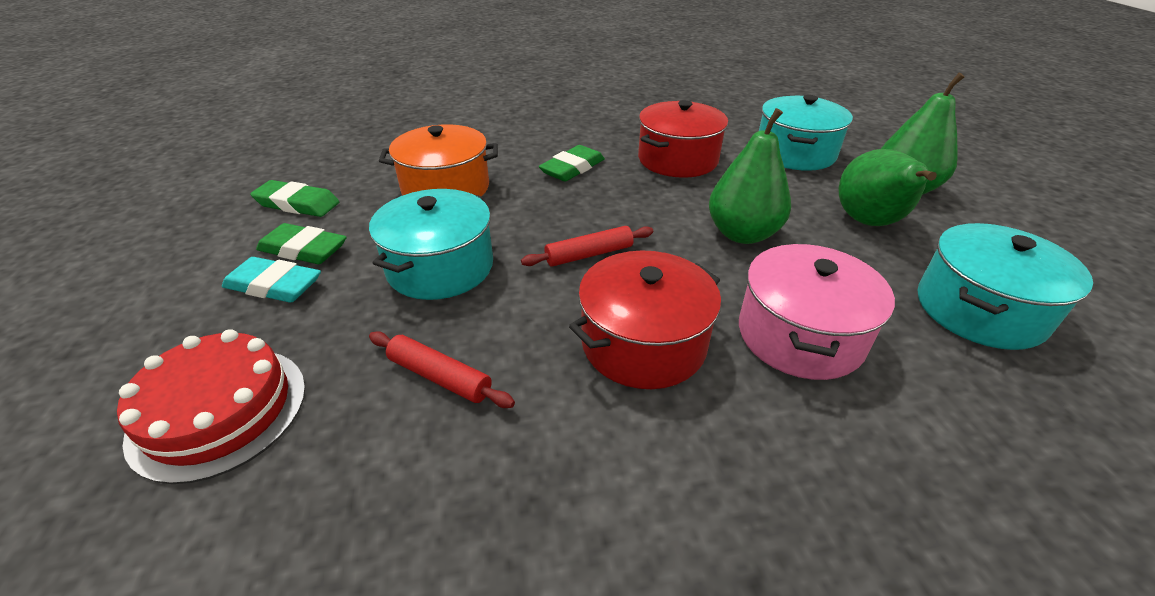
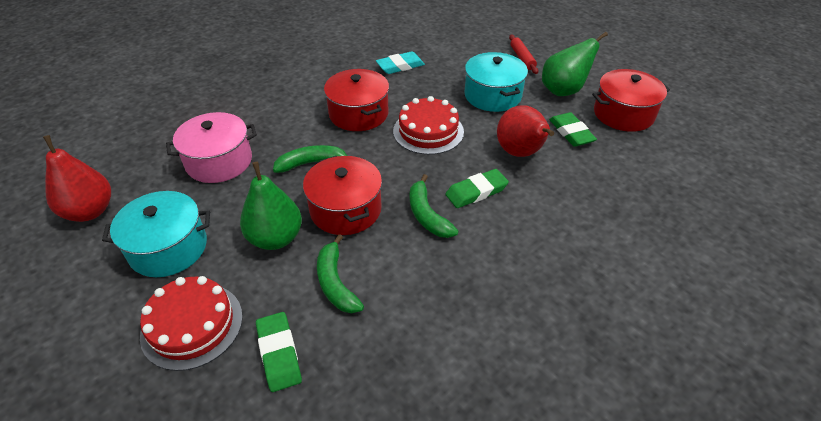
green banana: 0 -> 3
green pear: 3 -> 2
orange pot: 1 -> 0
red cake: 1 -> 2
red pear: 0 -> 2
red pot: 2 -> 3
red rolling pin: 2 -> 1
turquoise pot: 3 -> 2

